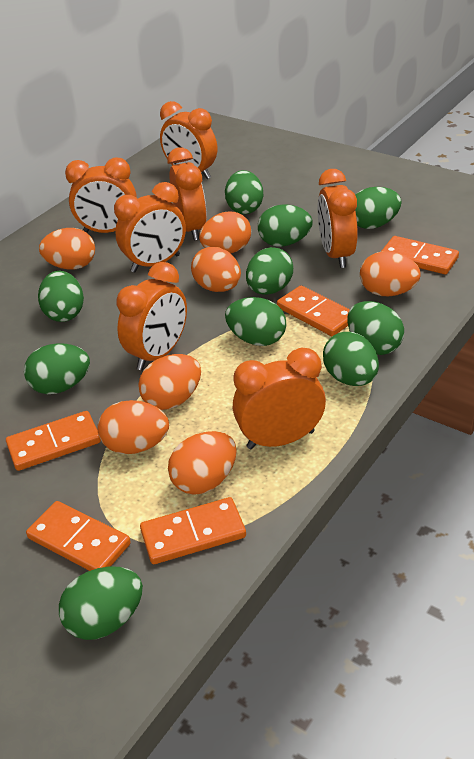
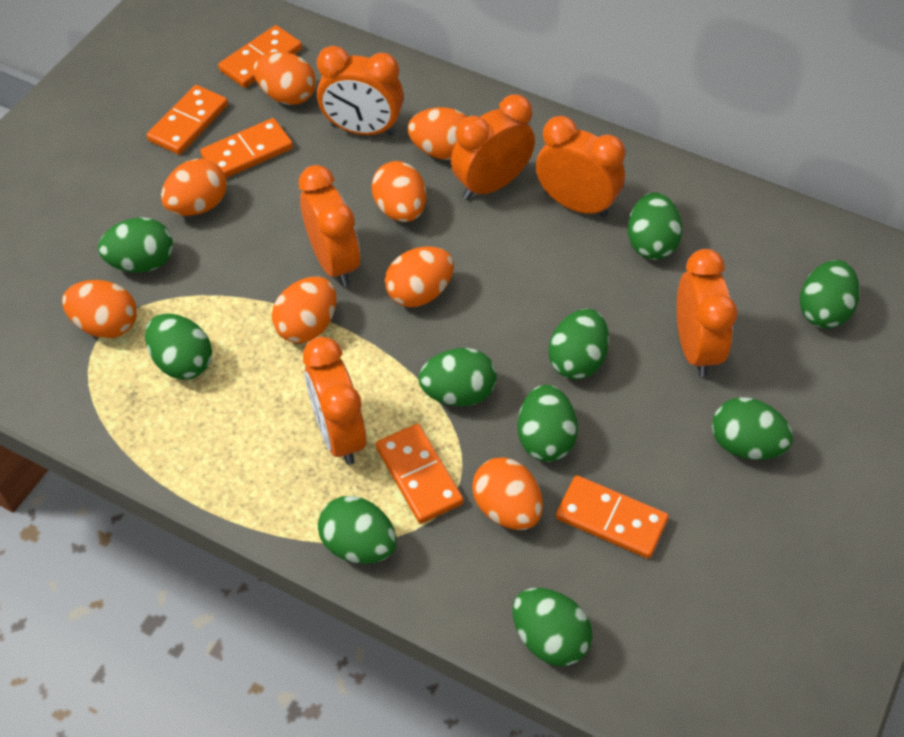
orange clock: 7 -> 6
orange egg: 7 -> 8

